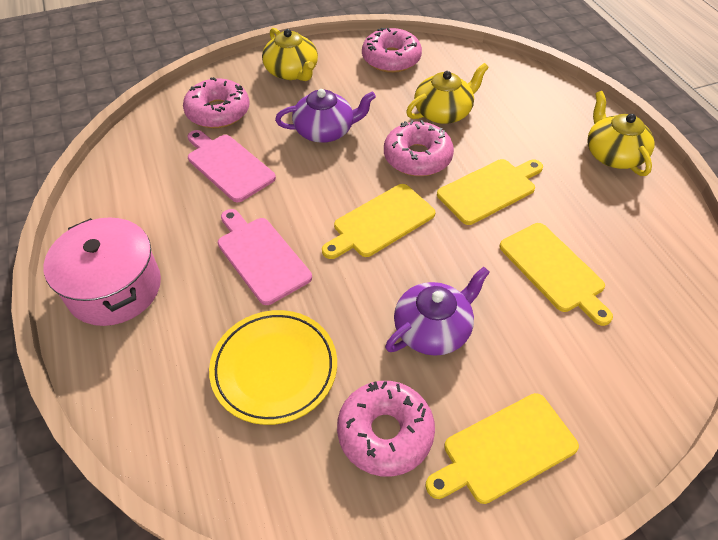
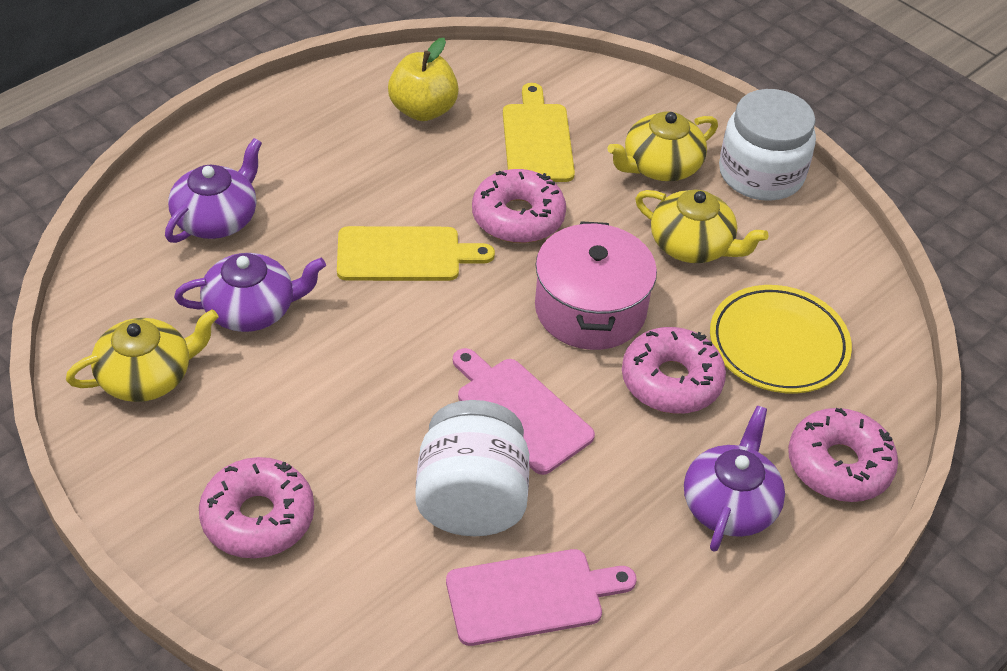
purple teapot: 2 -> 3
white jar: 0 -> 2
yellow apple: 0 -> 1
yellow cutting board: 4 -> 2

